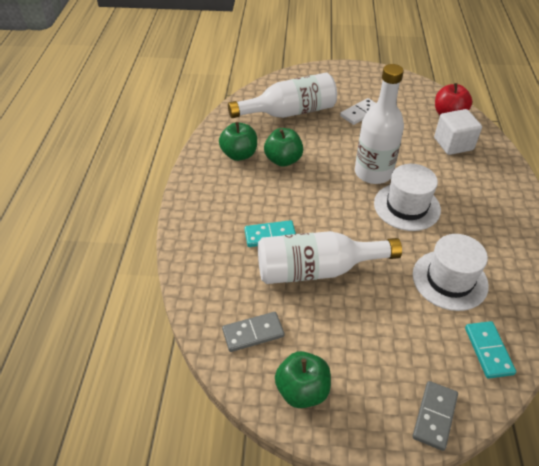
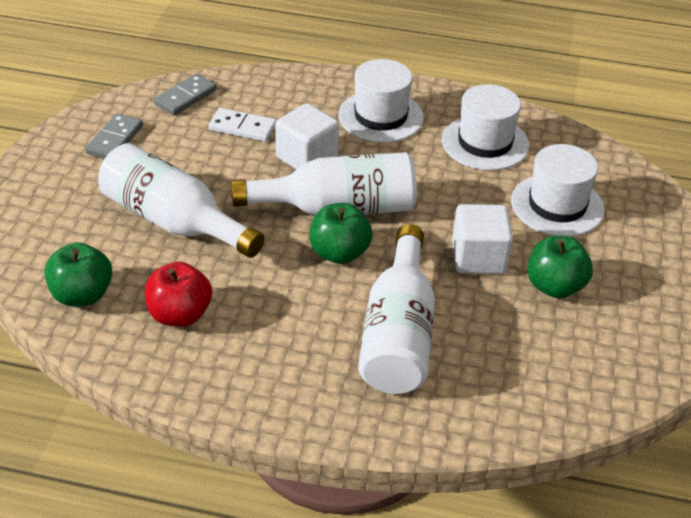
turquoise domino: 2 -> 0
white cube: 1 -> 2
white hat: 2 -> 3

